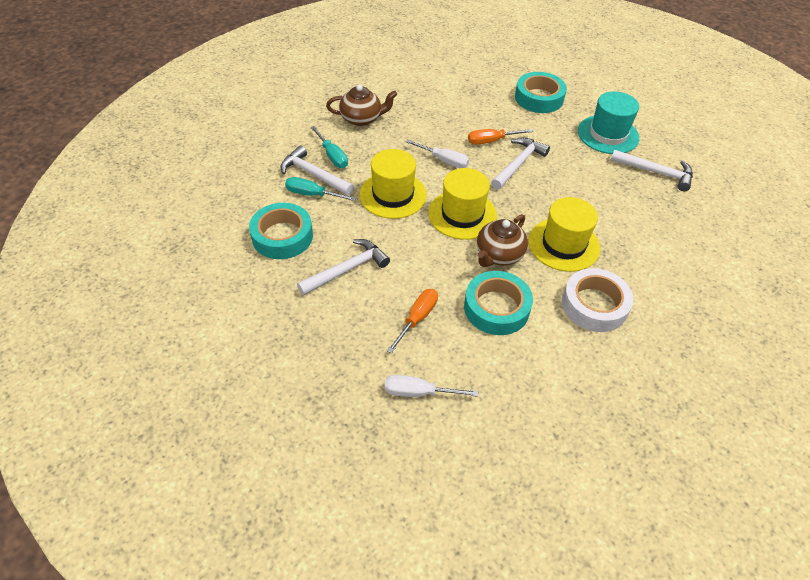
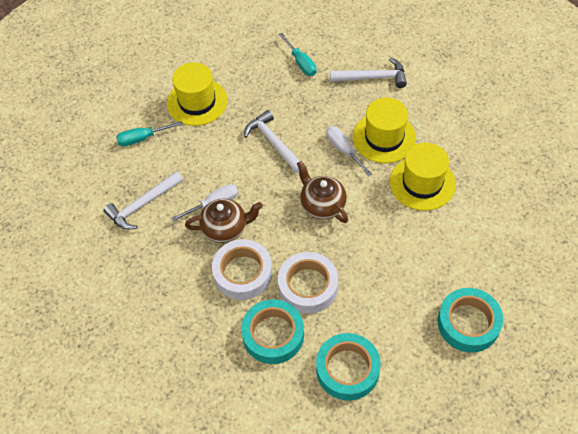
orange screwdriver: 2 -> 0
turquoise hat: 1 -> 0
white hammer: 4 -> 3
white tape: 1 -> 2

